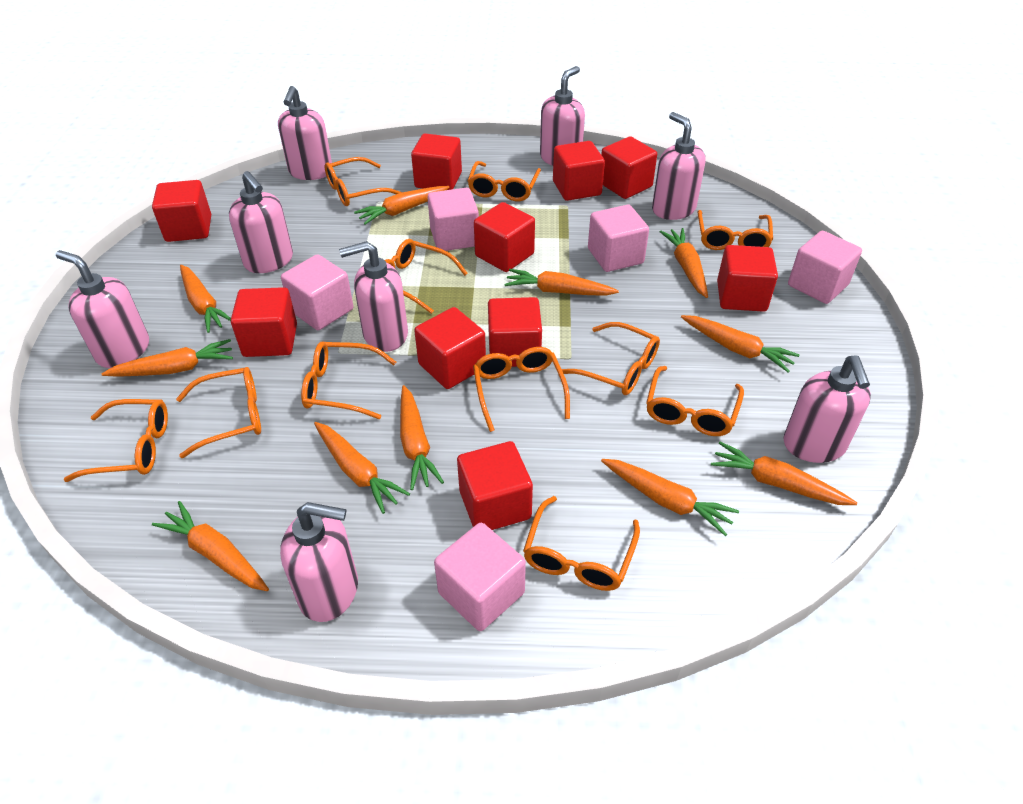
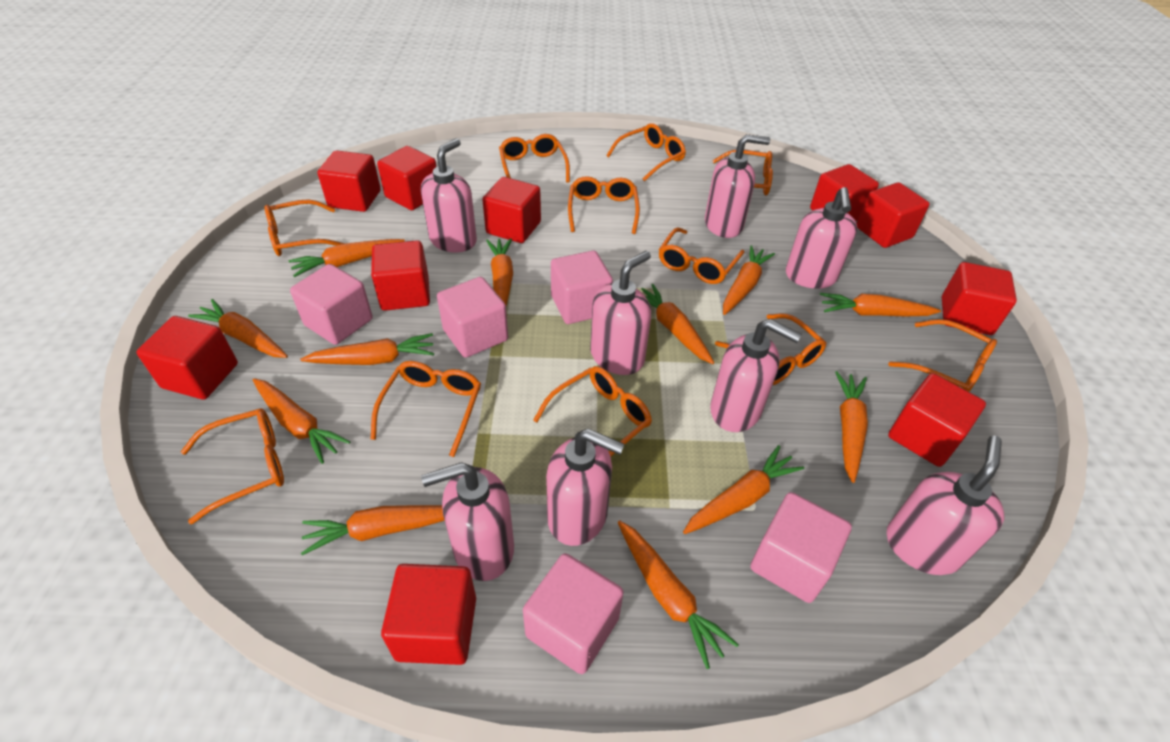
orange carrot: 11 -> 12

